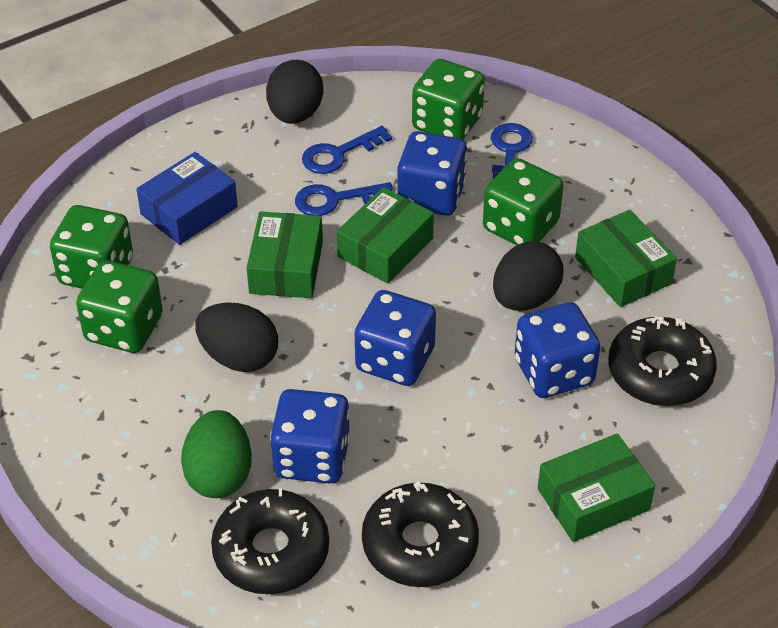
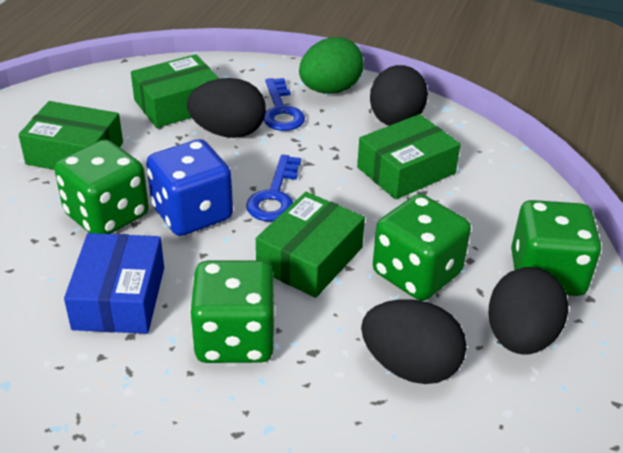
black donut: 3 -> 0
black egg: 3 -> 4
blue dice: 4 -> 1
blue key: 3 -> 2

